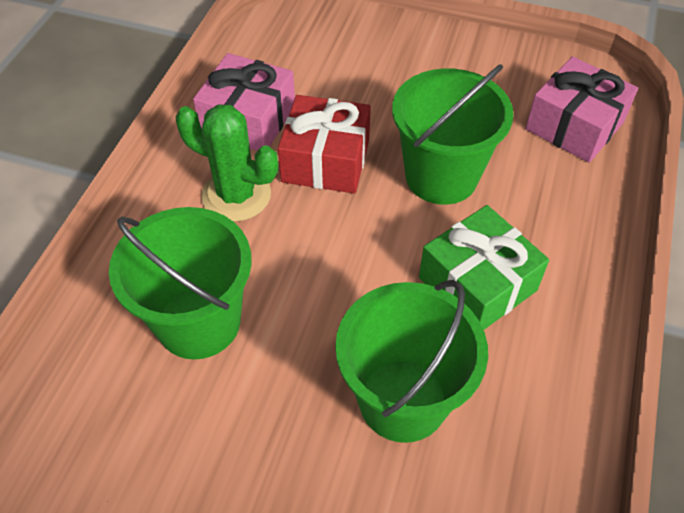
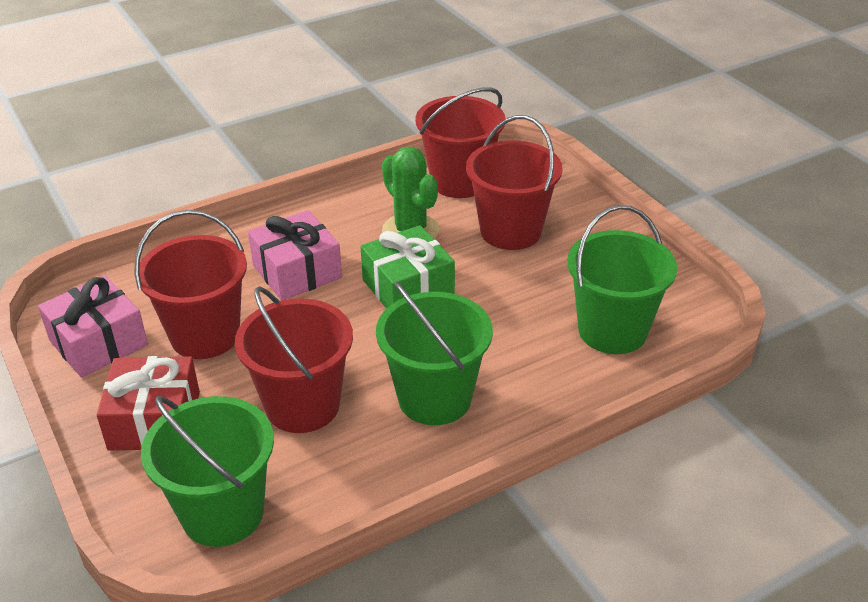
red bucket: 0 -> 4

